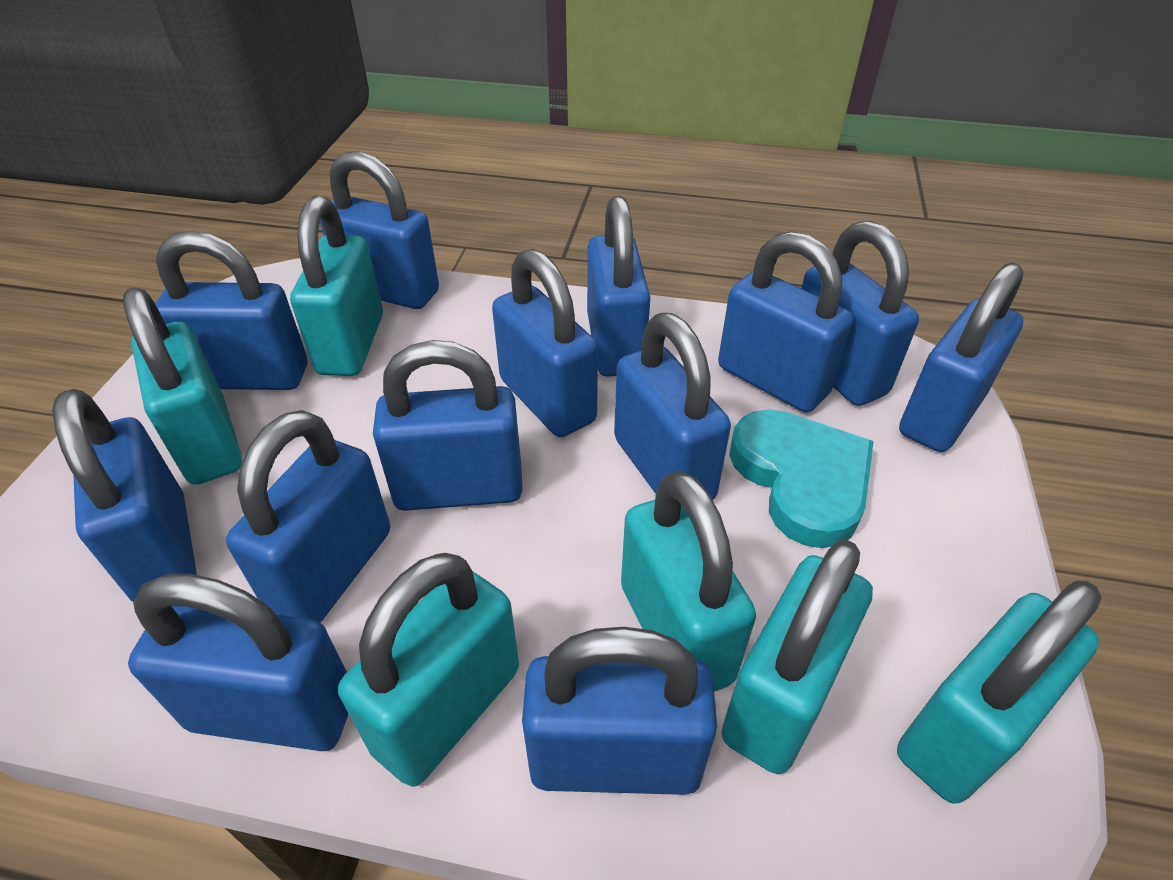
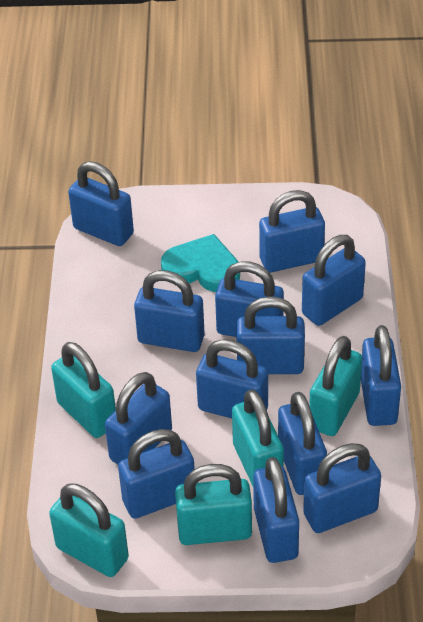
turquoise padlock: 6 -> 5

